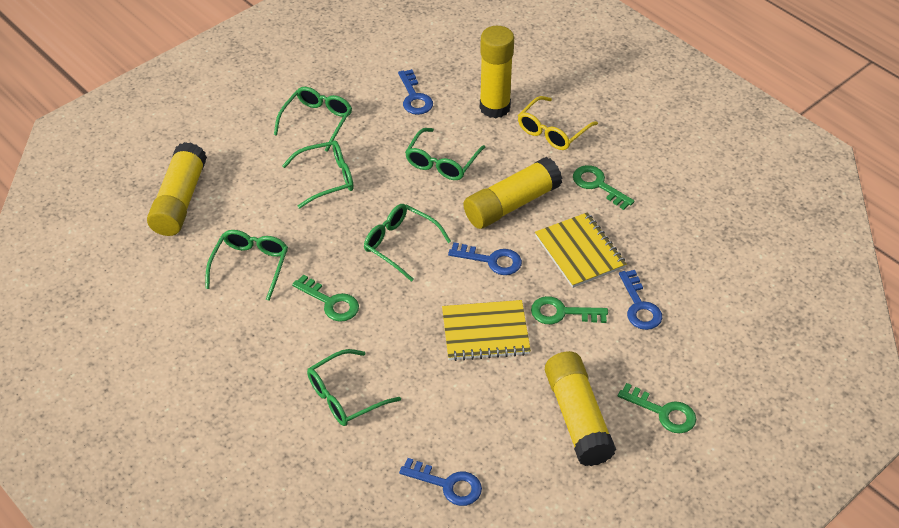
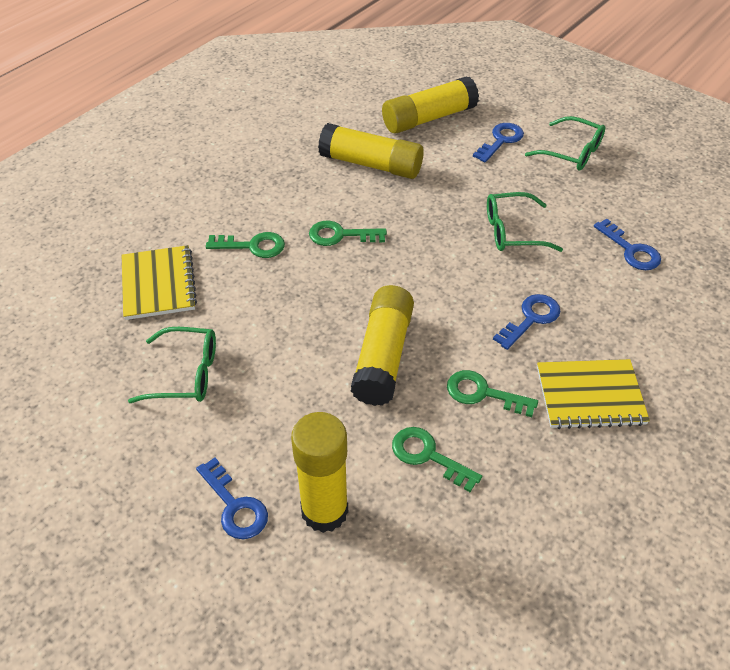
green glasses: 6 -> 3
yellow glasses: 1 -> 0

